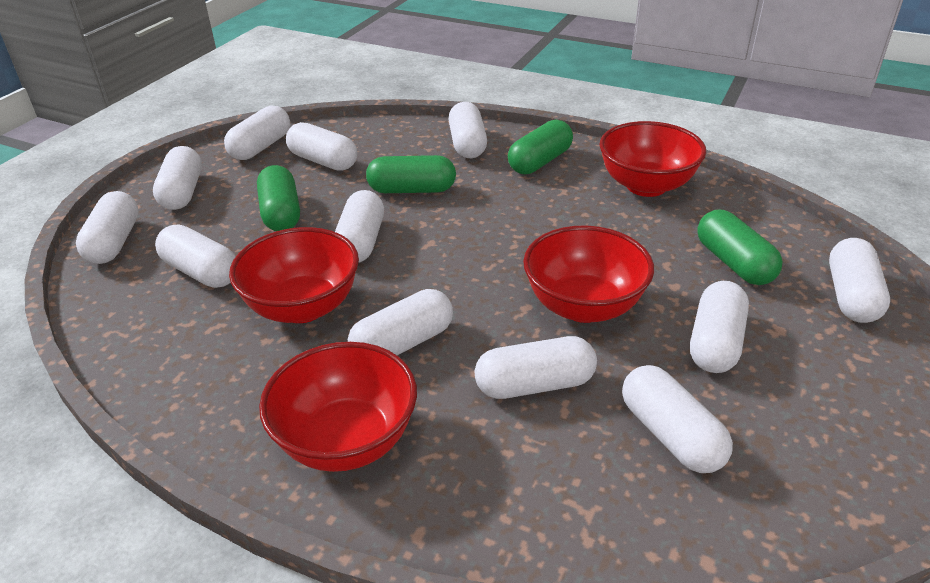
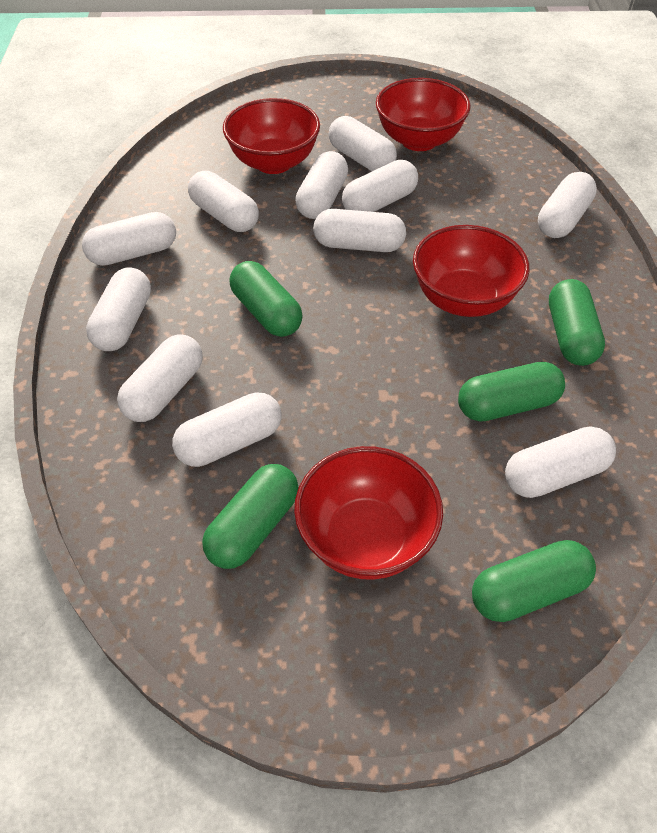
green capsule: 4 -> 5
white capsule: 12 -> 11

